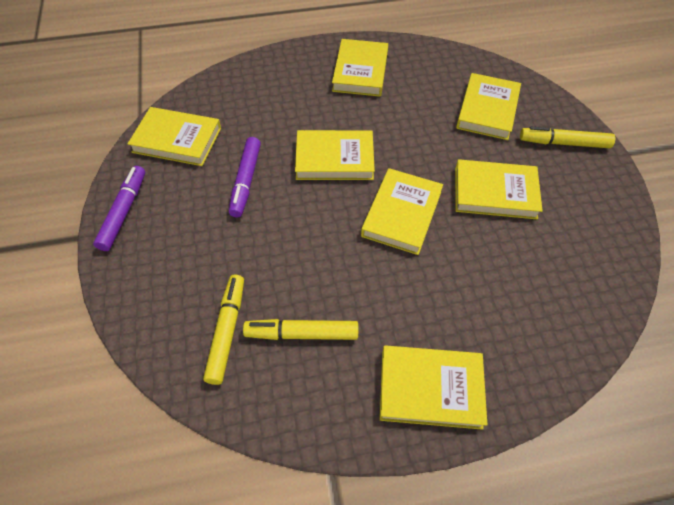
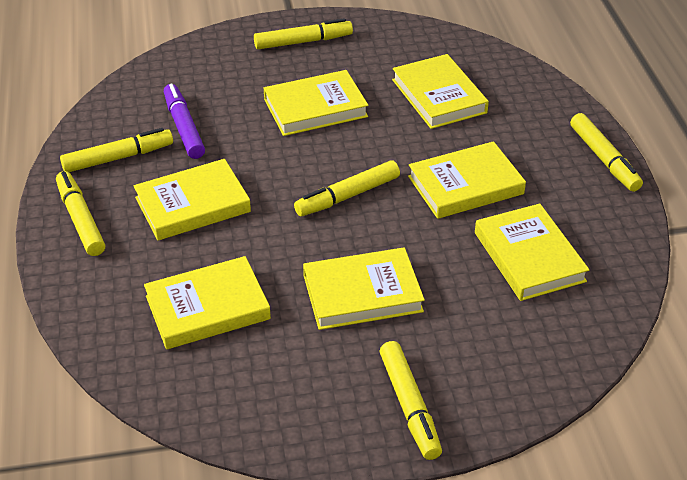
purple marker: 2 -> 1
yellow marker: 3 -> 6

